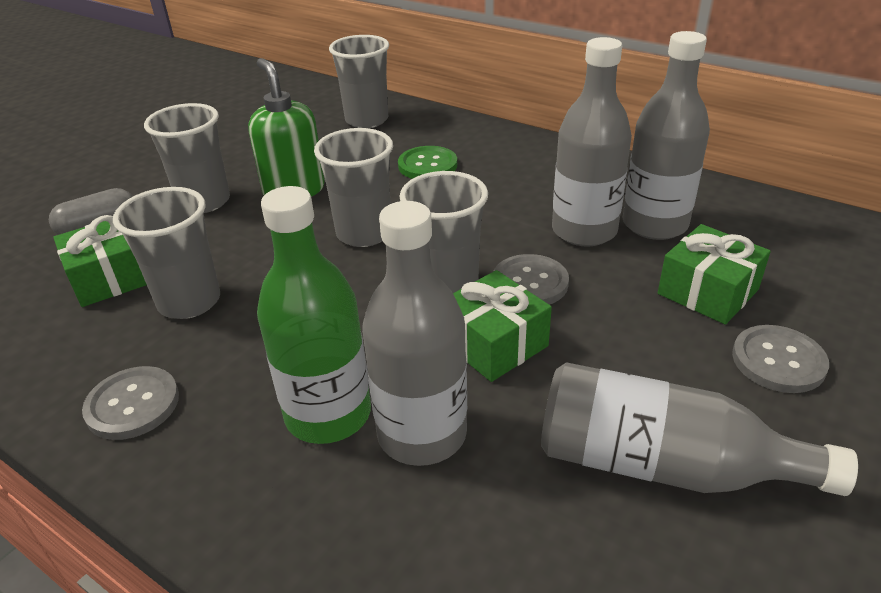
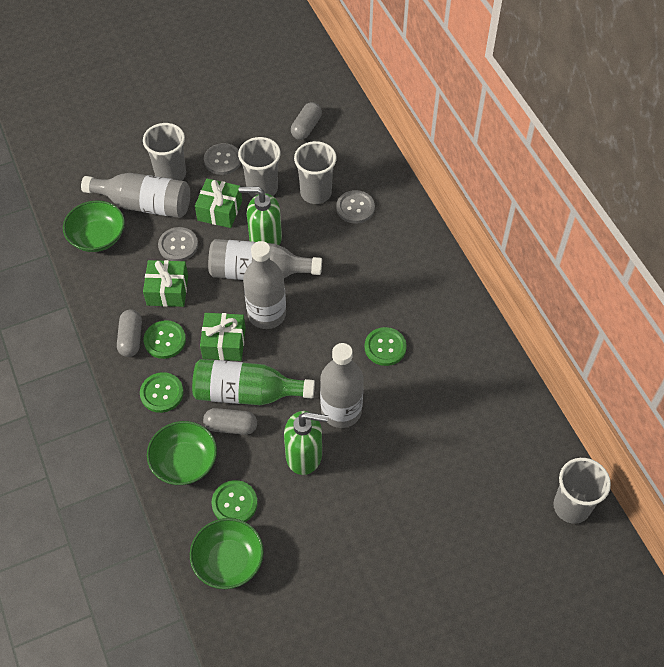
green bowl: 0 -> 3
green button: 1 -> 4
green soap dispenser: 1 -> 2
grey capsule: 1 -> 3
grey cup: 5 -> 4

